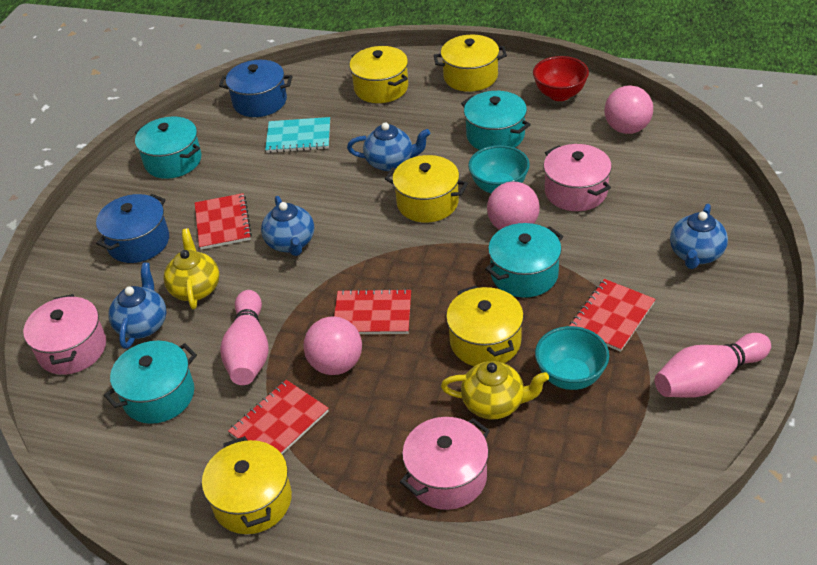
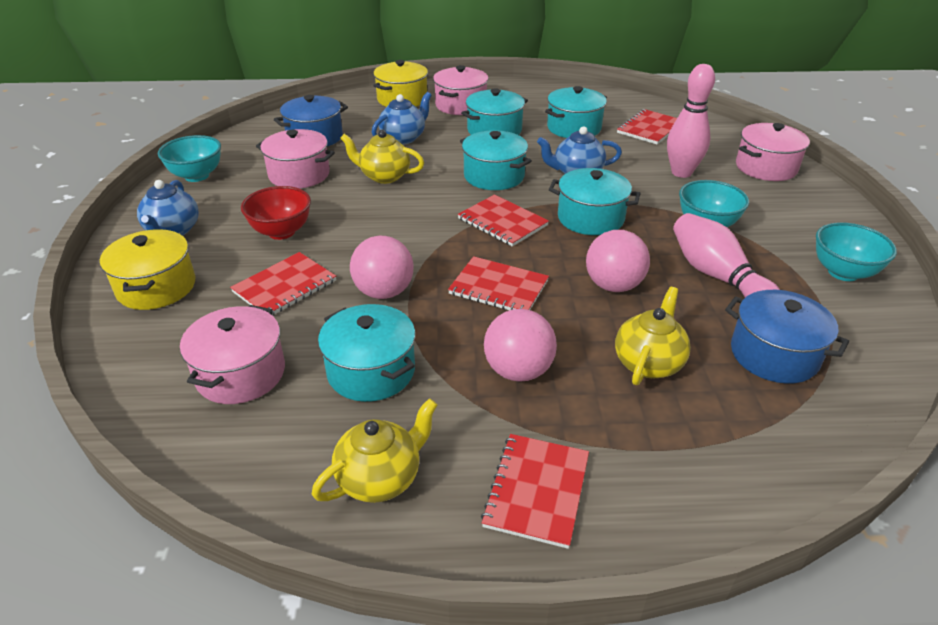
blue teapot: 4 -> 3
pink pot: 3 -> 4
red notebook: 4 -> 5
turquoise bowl: 2 -> 3
turquoise notebook: 1 -> 0
turquoise pot: 4 -> 5
yellow pot: 5 -> 2
yellow teapot: 2 -> 3

